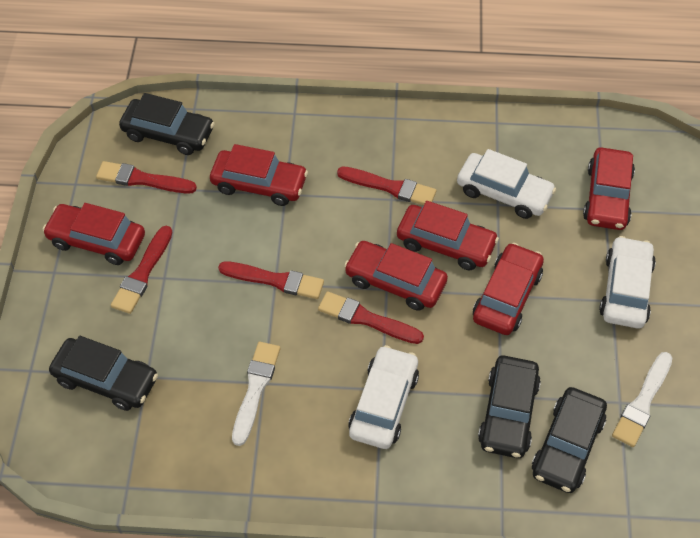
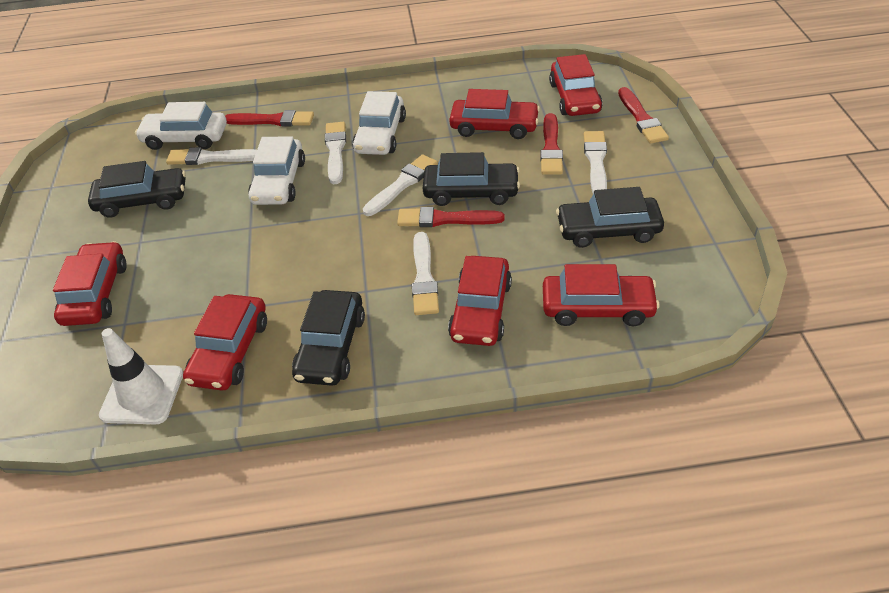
red brush: 5 -> 4
white brush: 2 -> 5
white traffic cone: 0 -> 1

